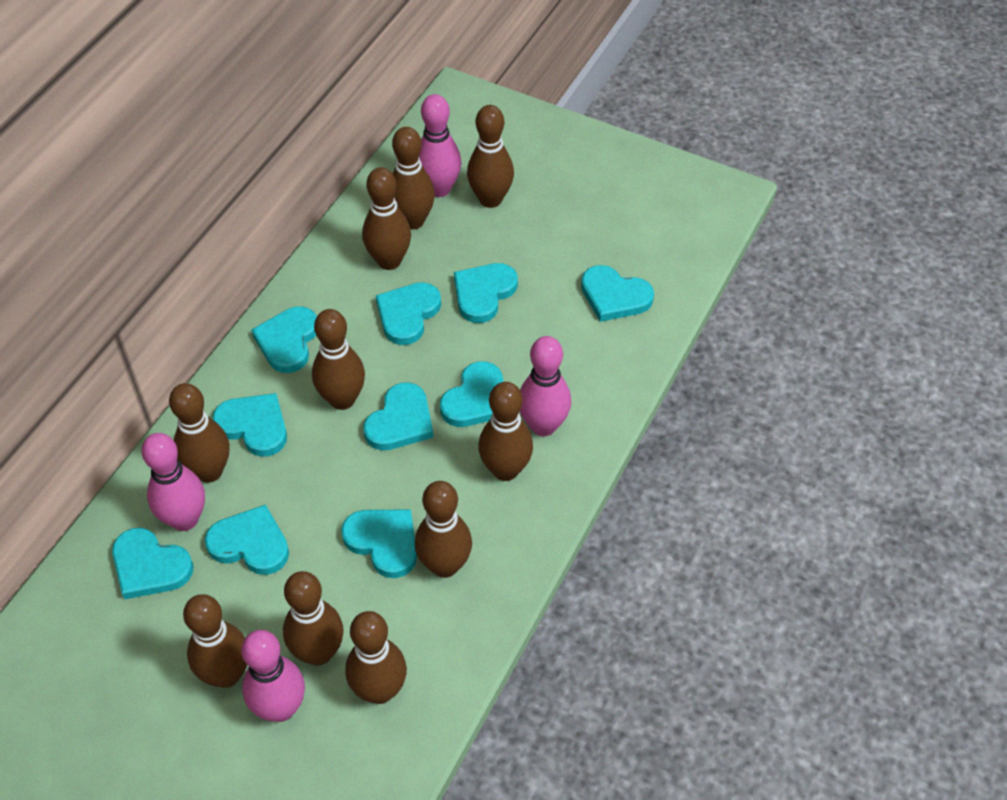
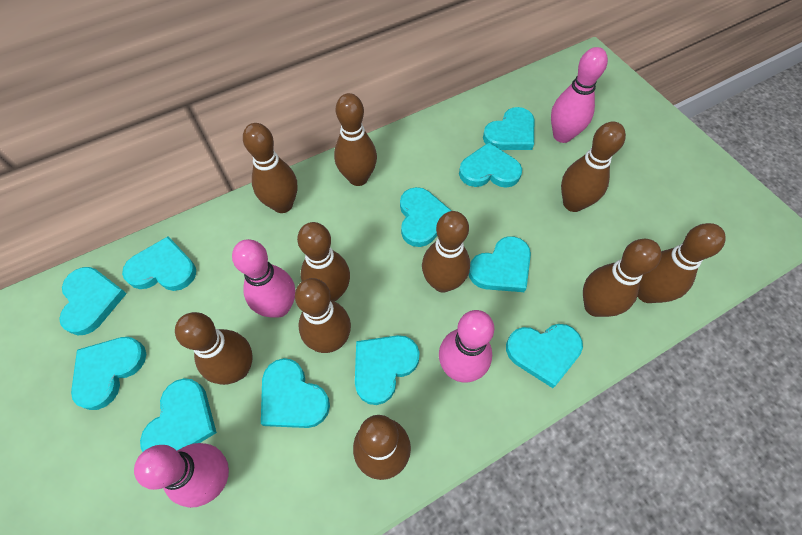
turquoise heart: 10 -> 11

